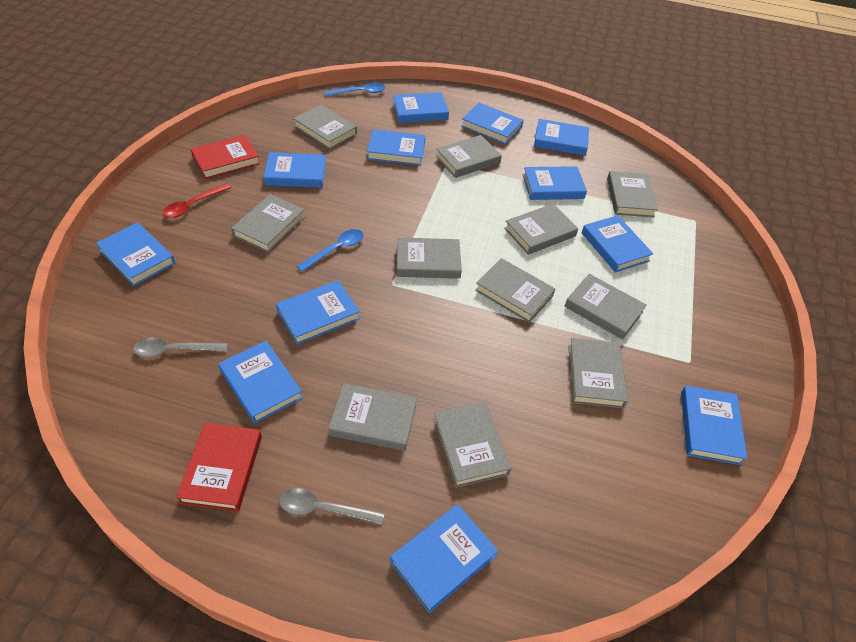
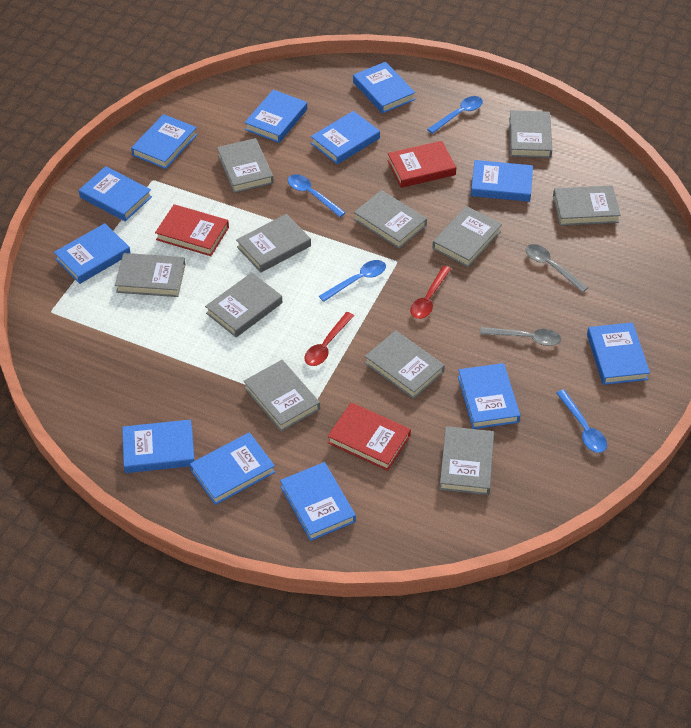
blue spoon: 2 -> 4
red book: 2 -> 3
red spoon: 1 -> 2

